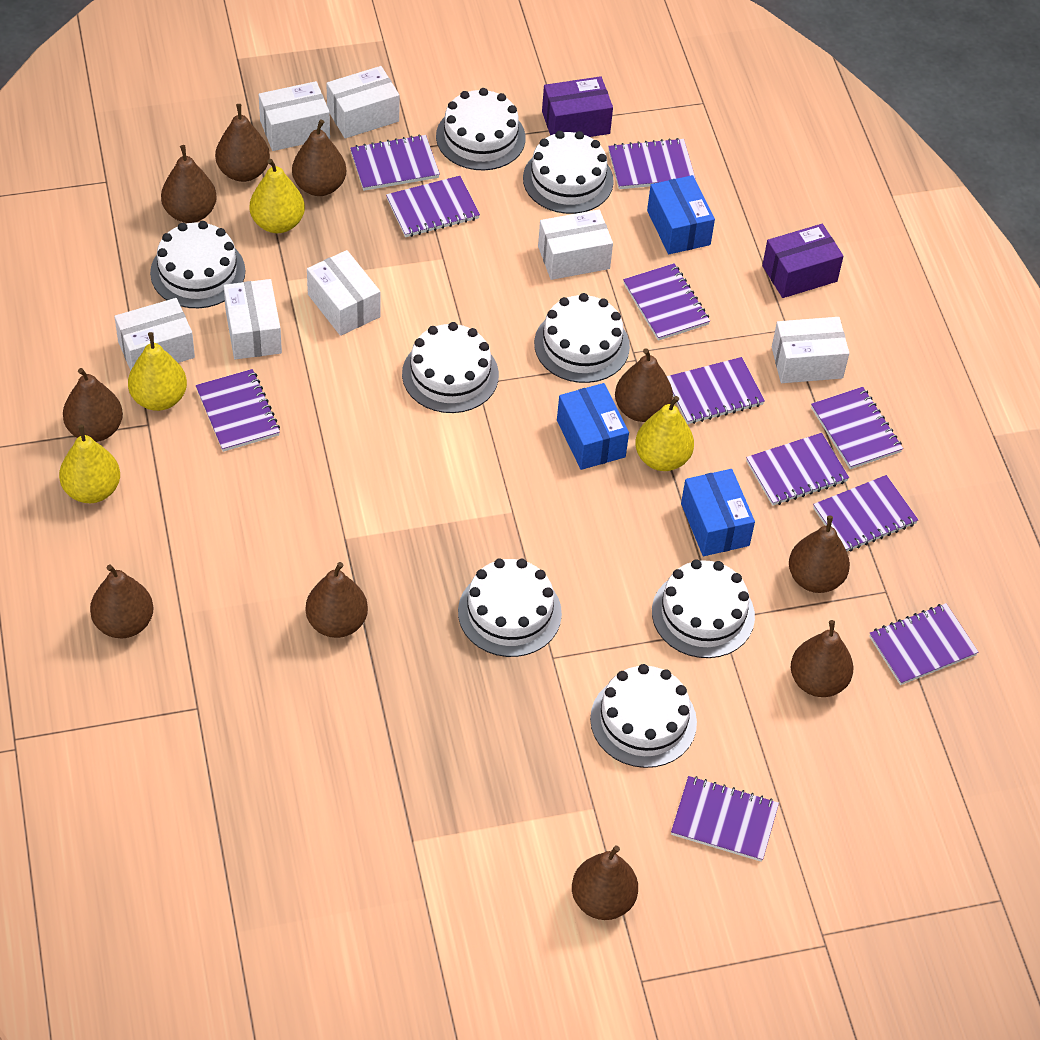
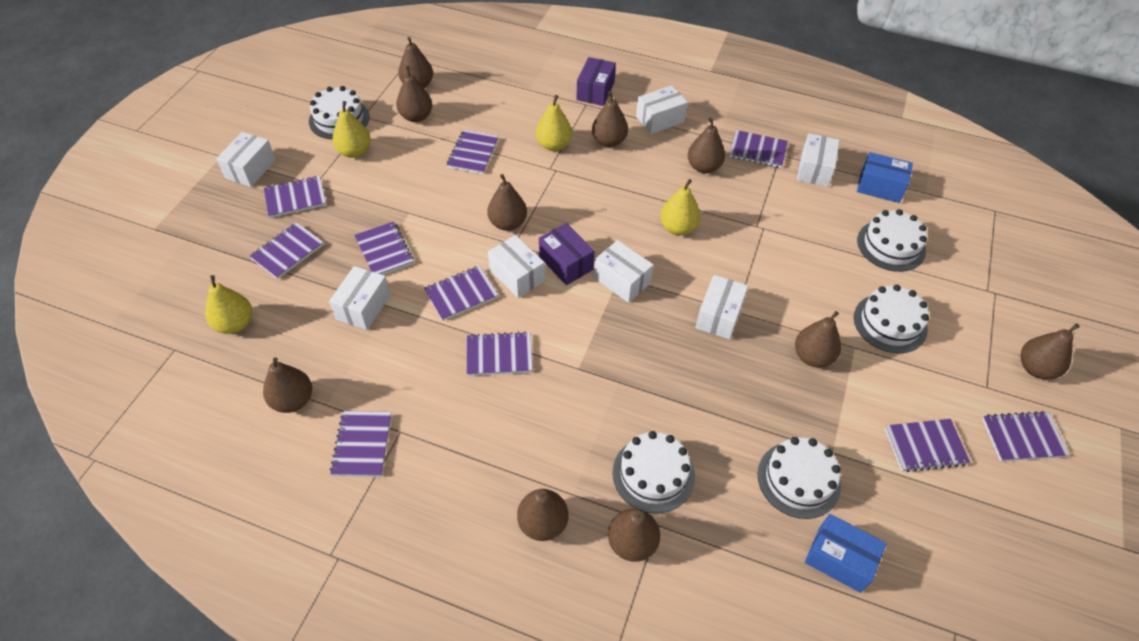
blue box: 3 -> 2
purple notebook: 11 -> 10
white cake: 8 -> 5

